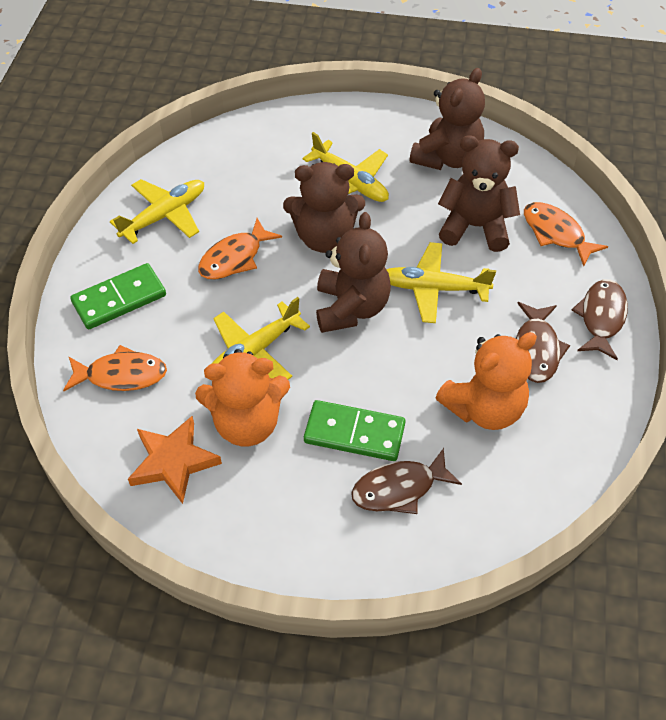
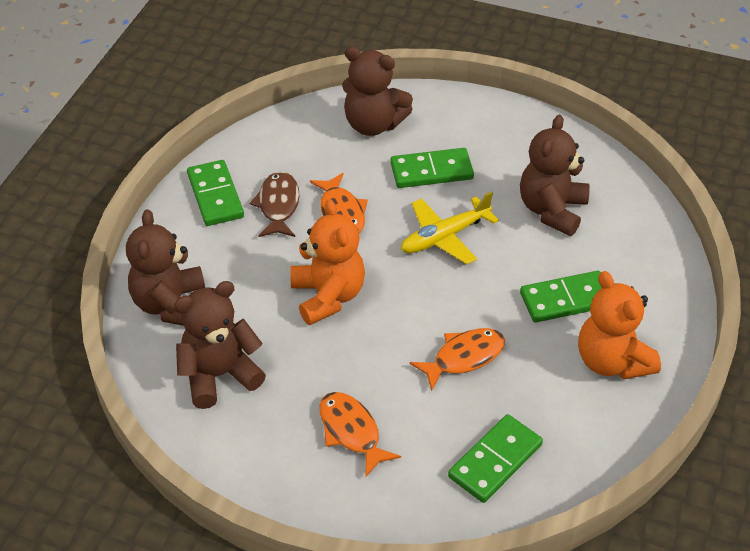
brown fish: 3 -> 1
green domino: 2 -> 4
orange star: 1 -> 0
yellow plane: 4 -> 1

